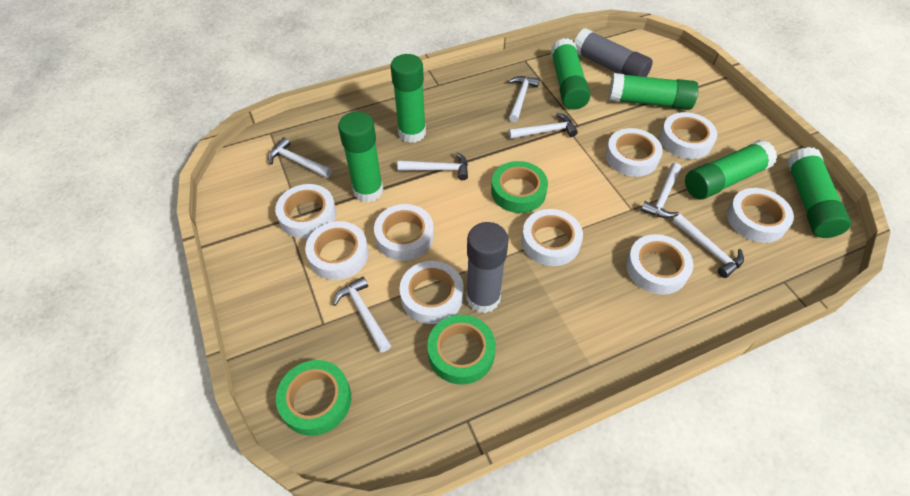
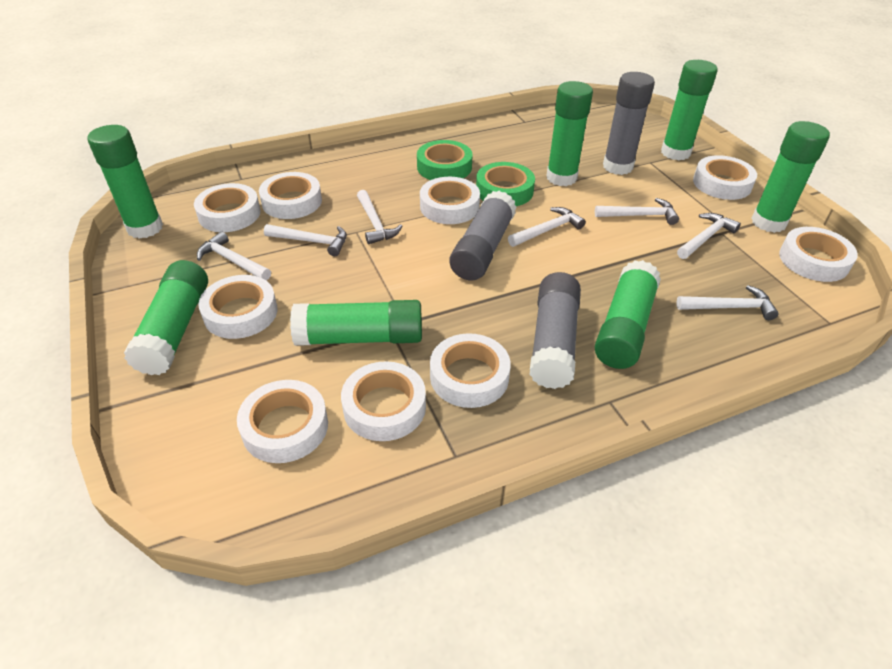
green glue stick: 6 -> 7
green tape: 3 -> 2
grey glue stick: 2 -> 3

